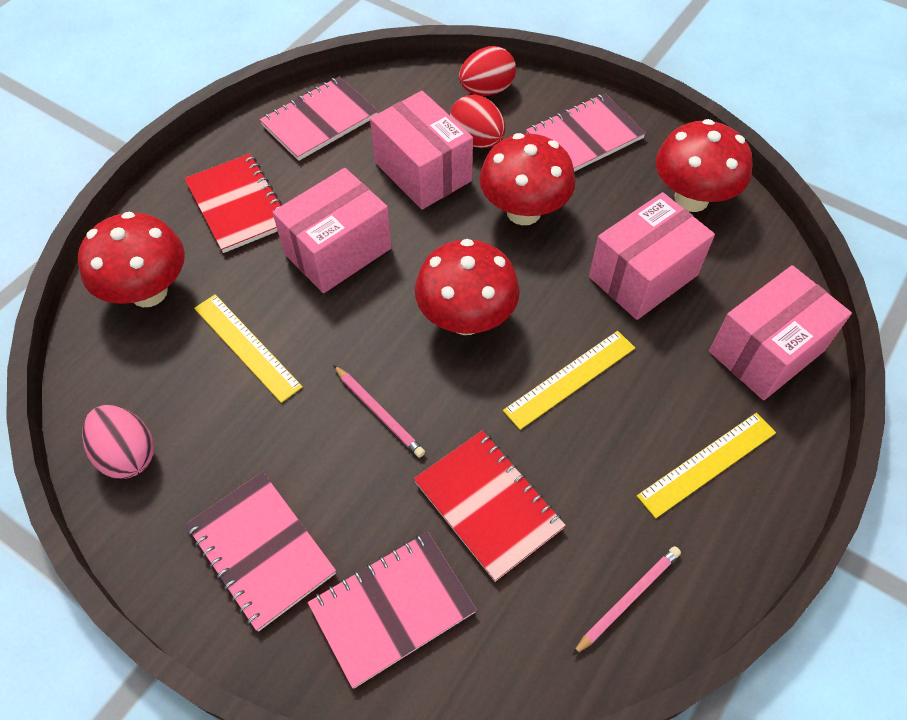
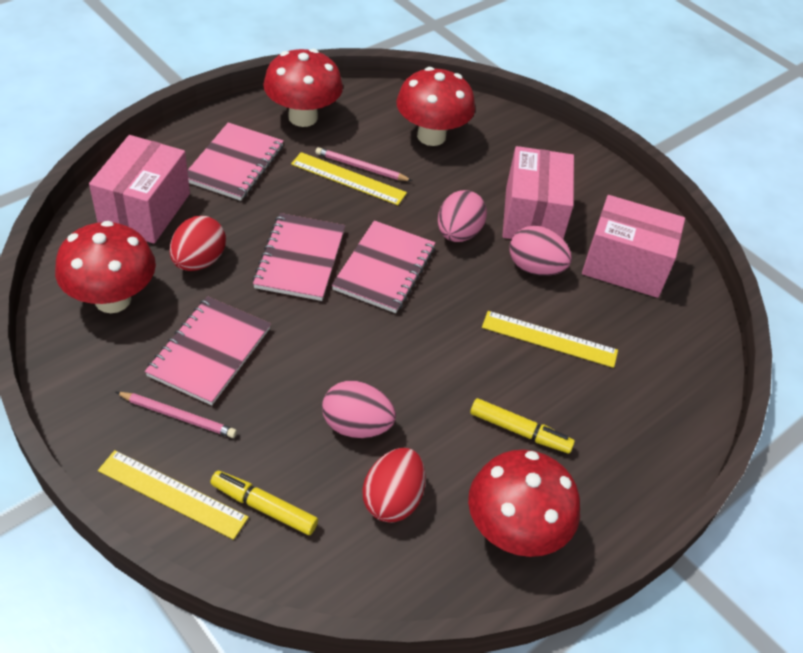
pink box: 4 -> 3
pink egg: 1 -> 3
red notebook: 2 -> 0
yellow marker: 0 -> 2

